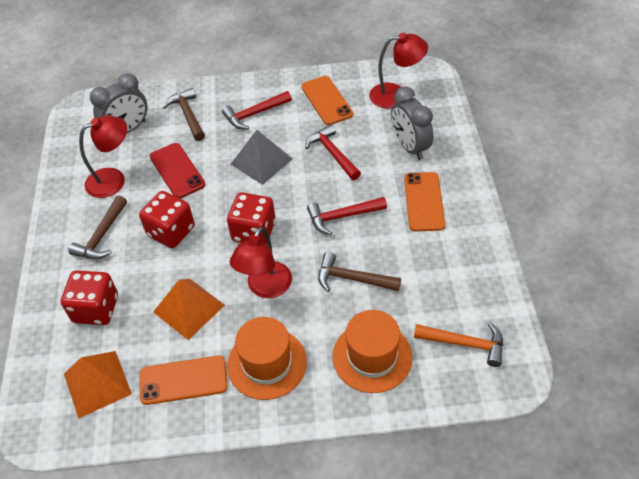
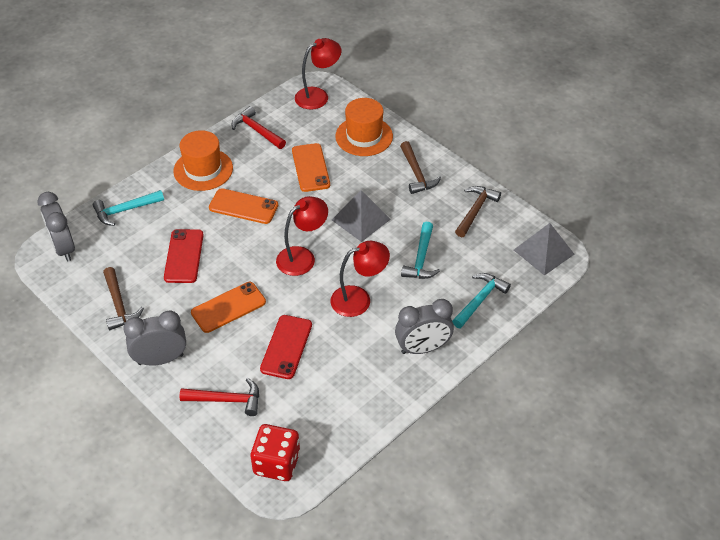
grey clock: 2 -> 3
grey pyramid: 1 -> 2
orange hammer: 1 -> 0
orange pyramid: 2 -> 0
red dice: 3 -> 1
red hammer: 3 -> 2
red phone: 1 -> 2
turquoise hammer: 0 -> 3

